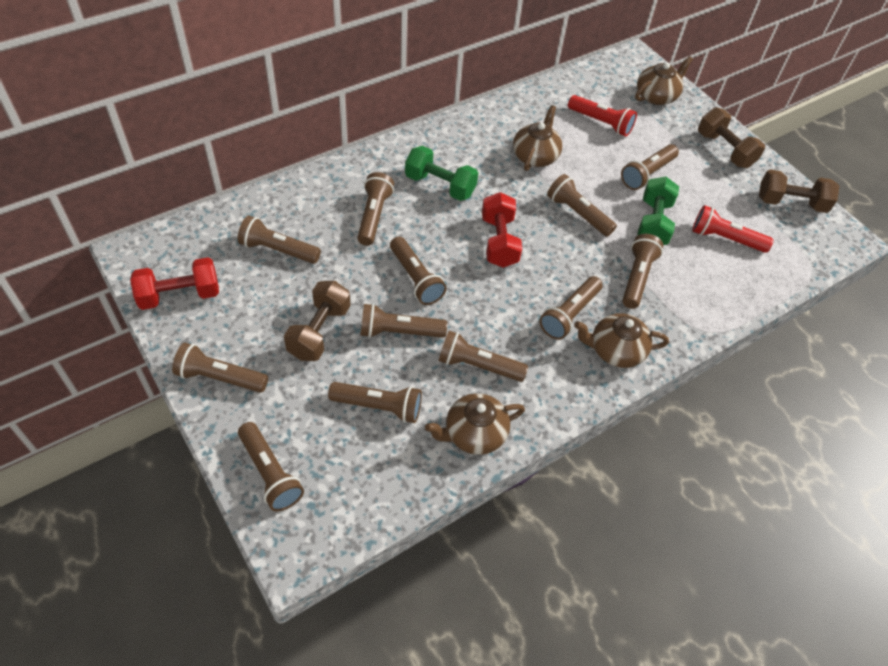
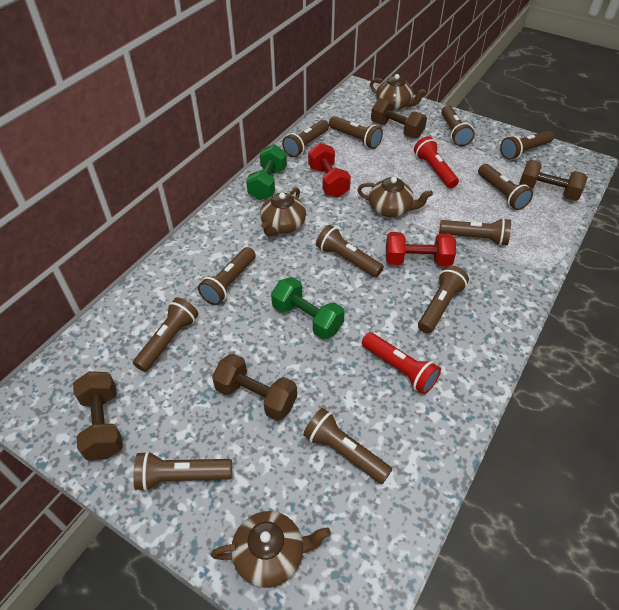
brown dumbbell: 3 -> 4

